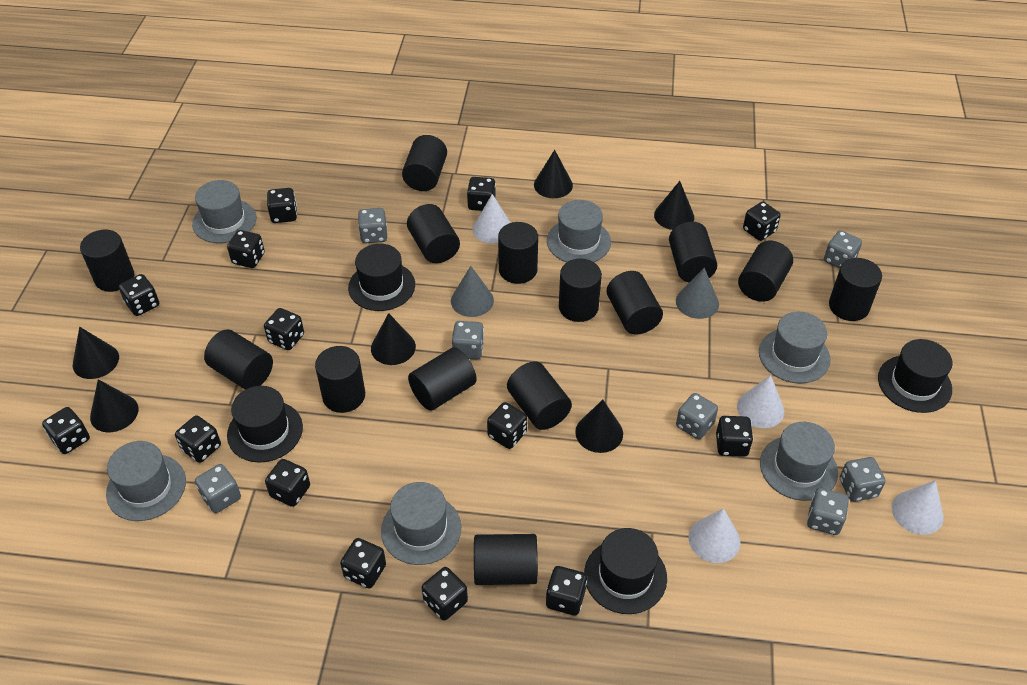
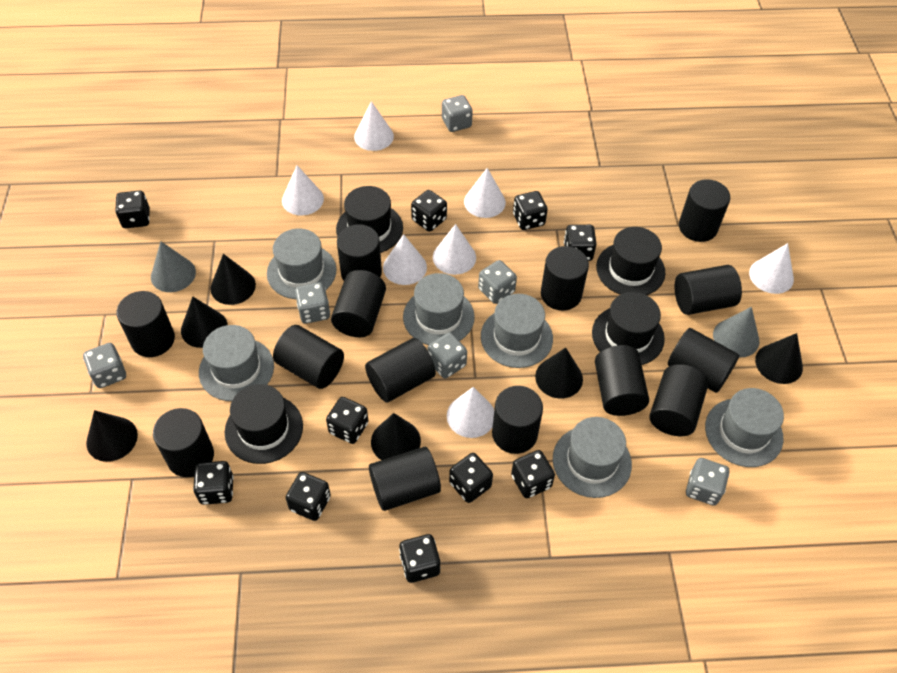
black dice: 14 -> 10
grey dice: 7 -> 6
white cone: 4 -> 7

